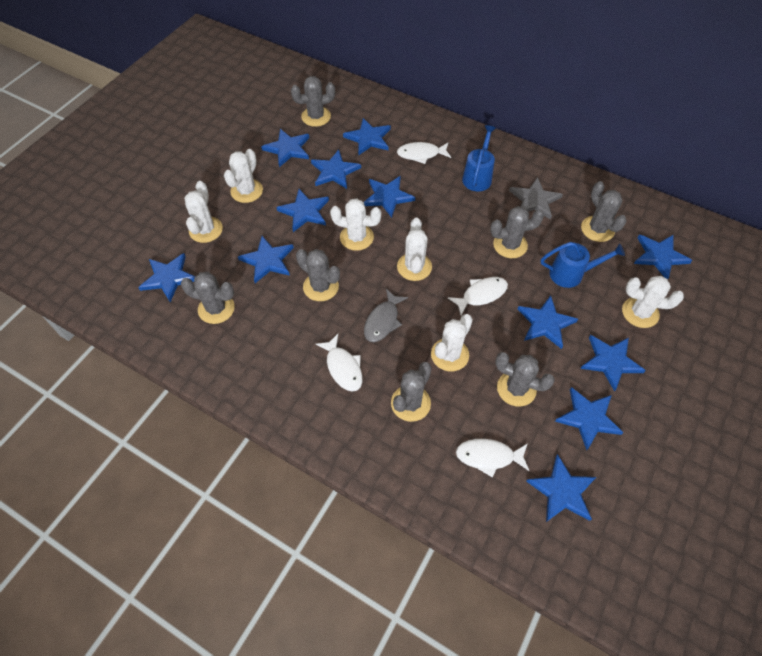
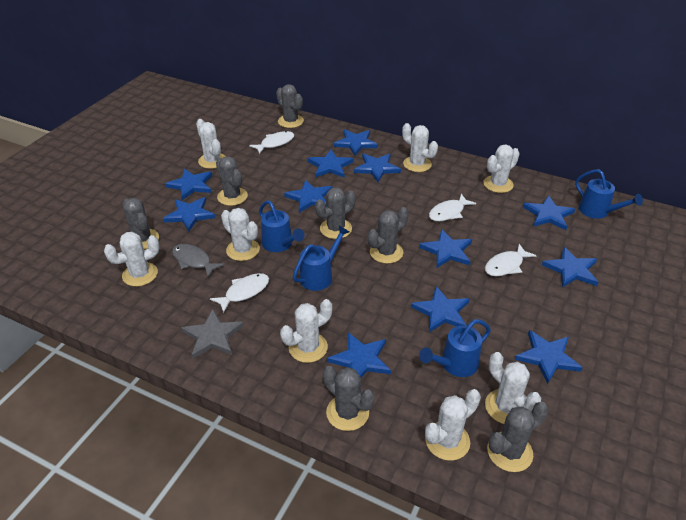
blue watering can: 2 -> 4
white cactus: 6 -> 8

